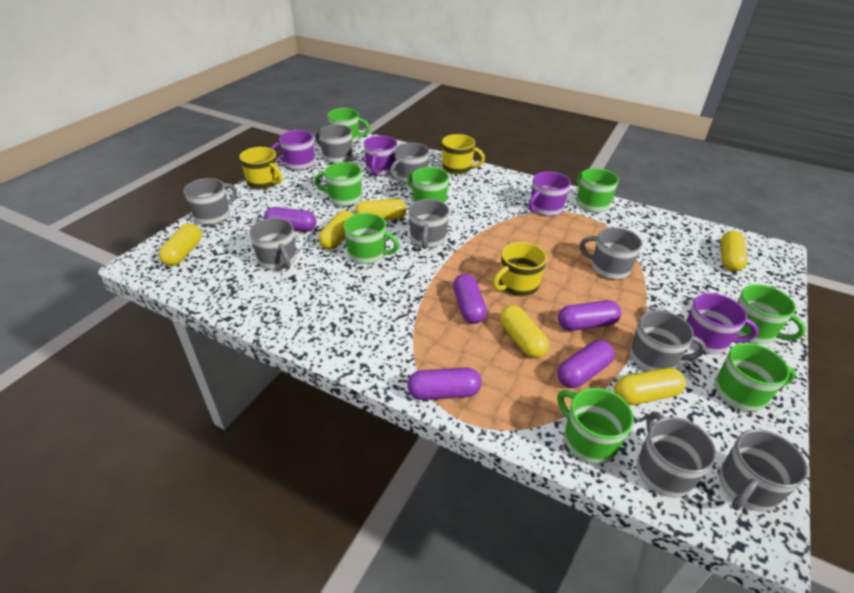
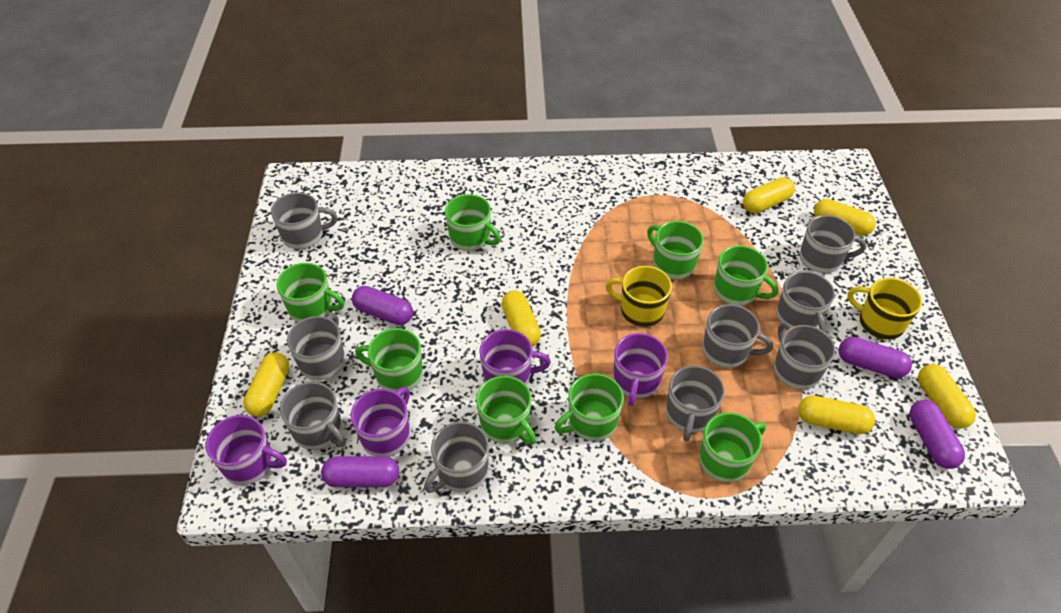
purple capsule: 5 -> 4
yellow mug: 3 -> 2

